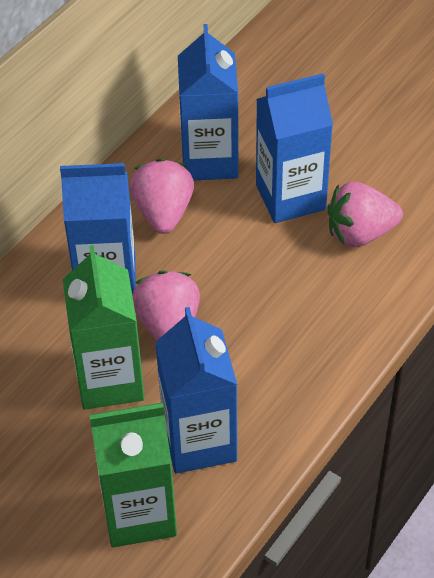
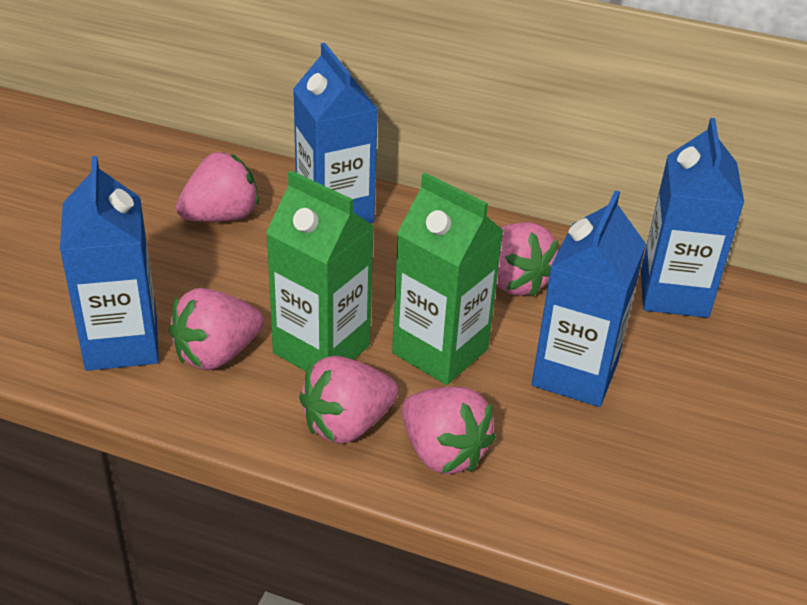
pink strawberry: 3 -> 5

